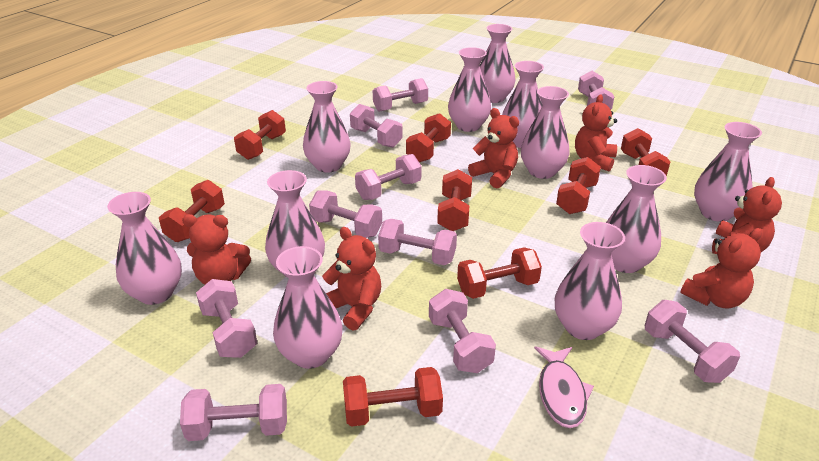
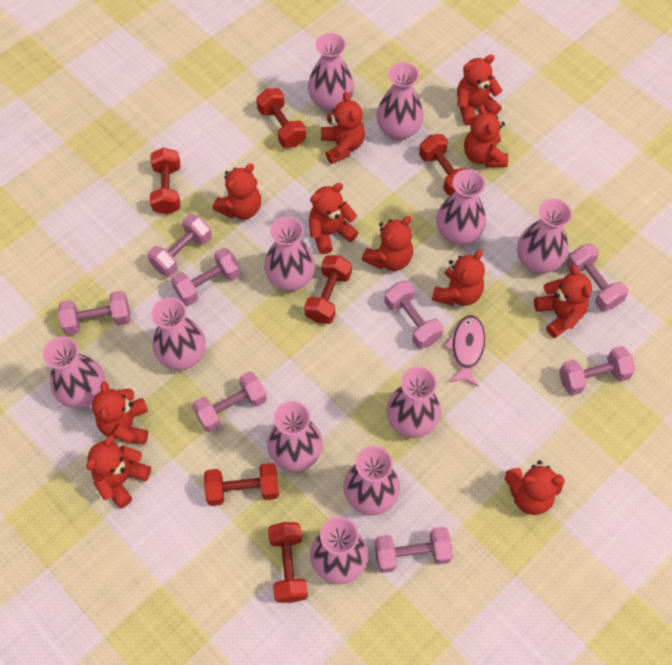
pink dumbbell: 10 -> 8
red dumbbell: 8 -> 6
red teddy bear: 6 -> 11

